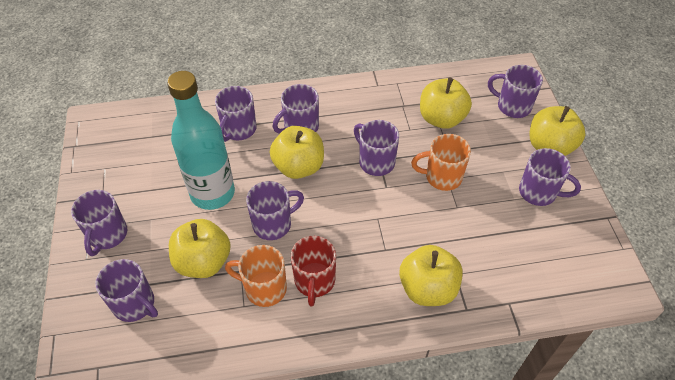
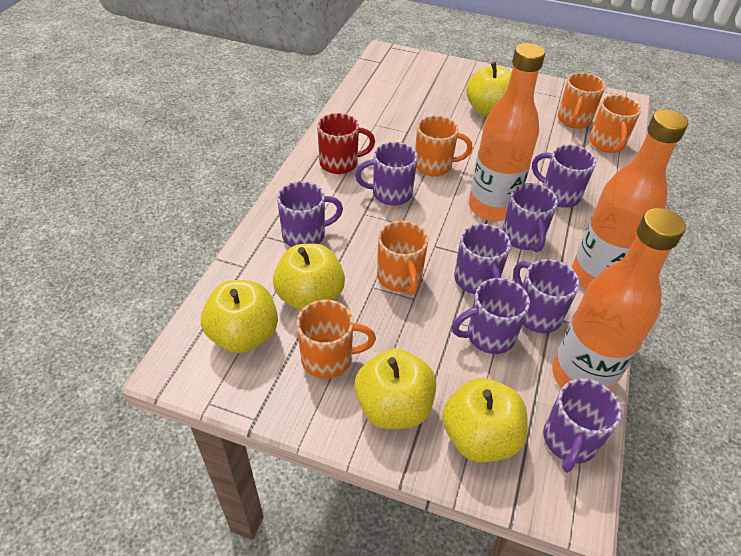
orange bottle: 0 -> 3
orange mug: 2 -> 5
turquoise bottle: 1 -> 0

